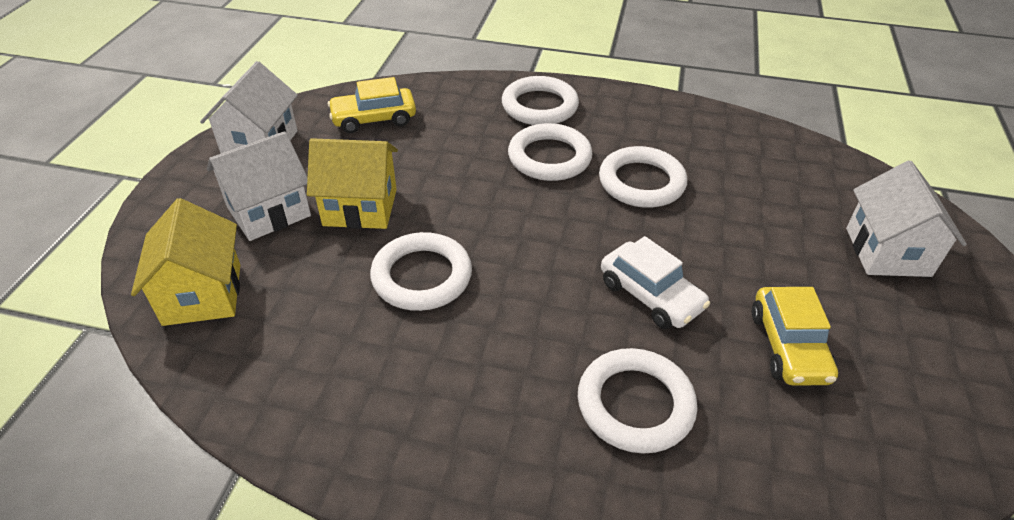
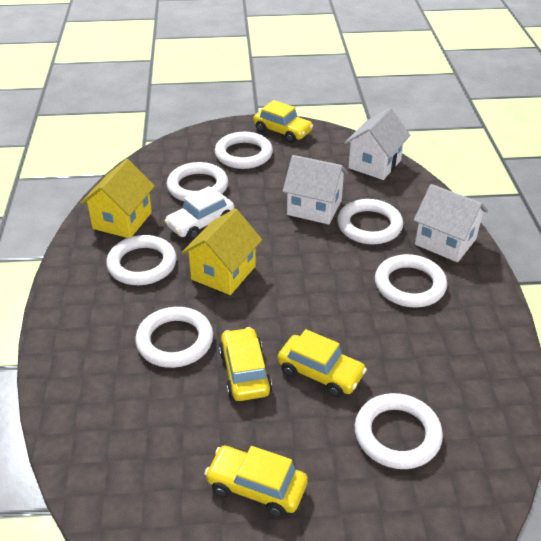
white ring: 5 -> 7
yellow car: 2 -> 4

